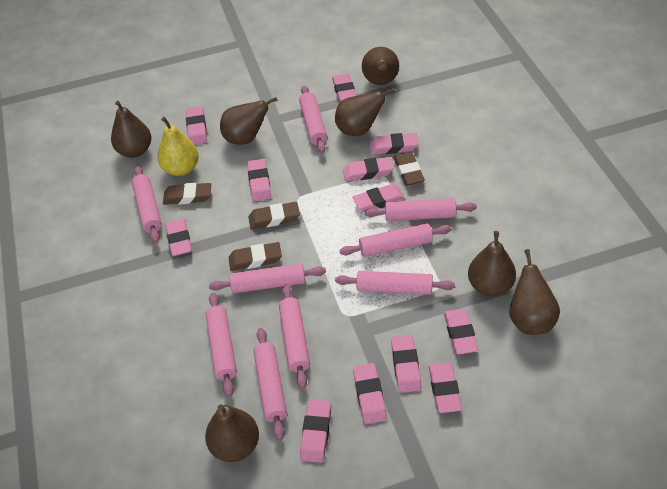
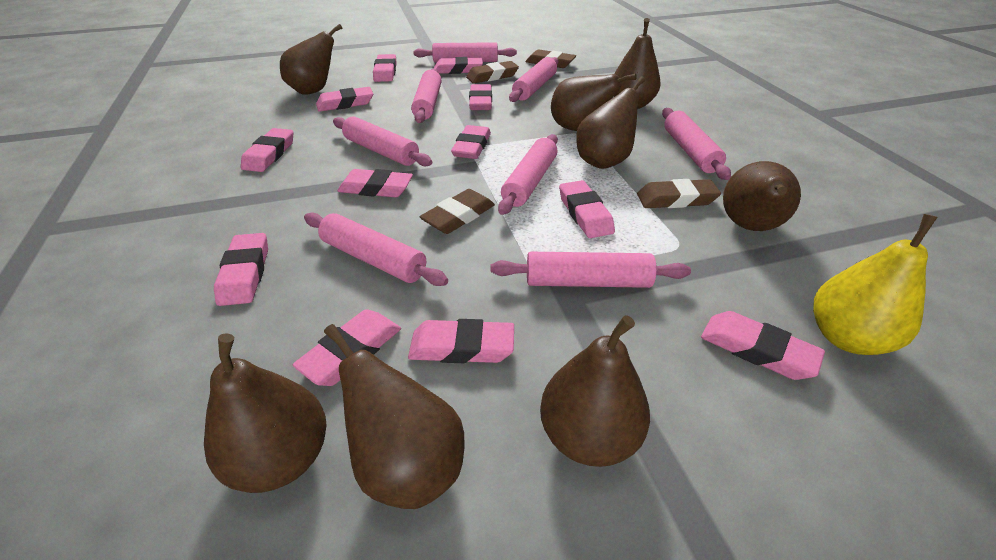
brown pear: 7 -> 8
pink rolling pin: 9 -> 8

